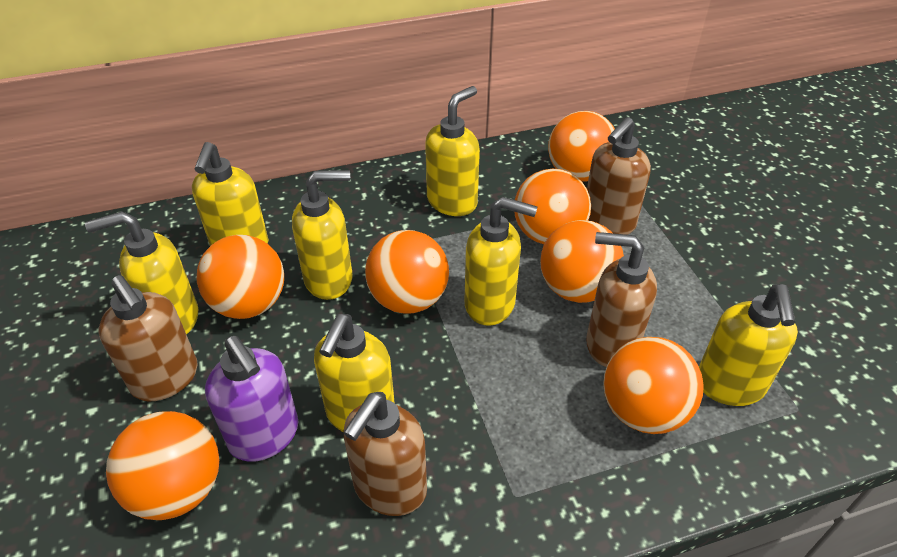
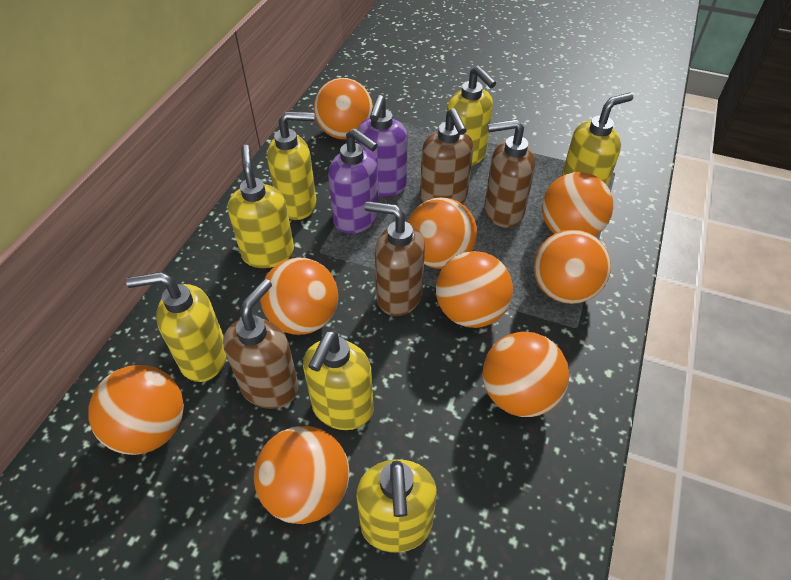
orange ball: 7 -> 9
purple soap dispenser: 1 -> 2

